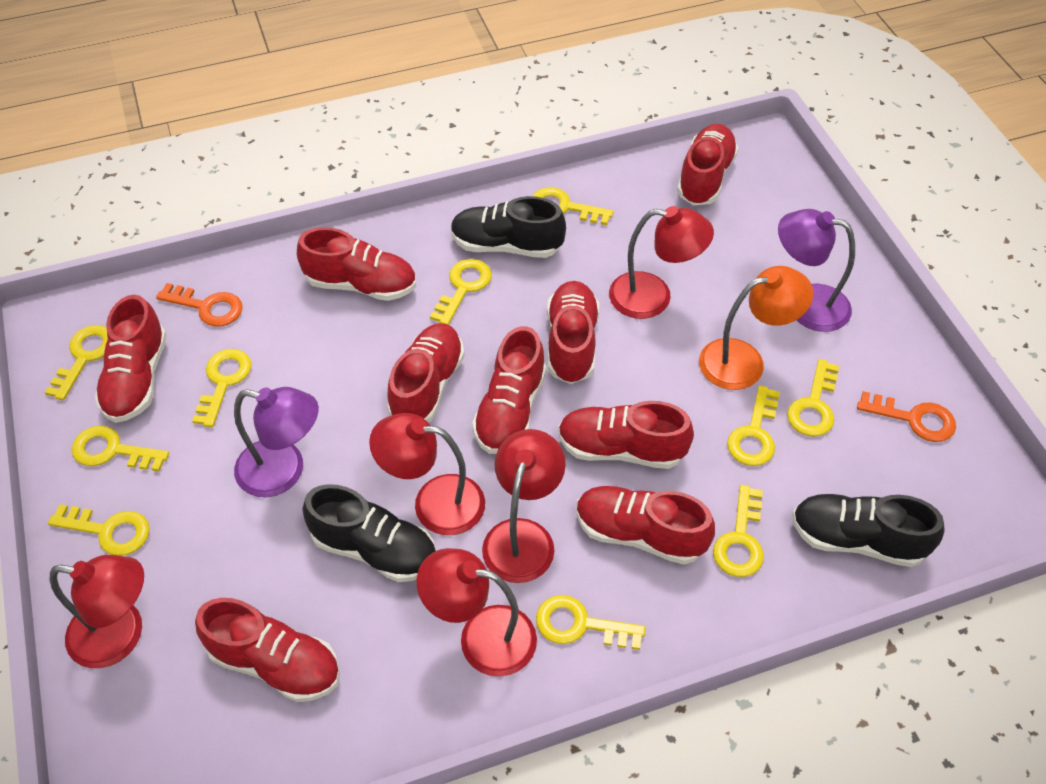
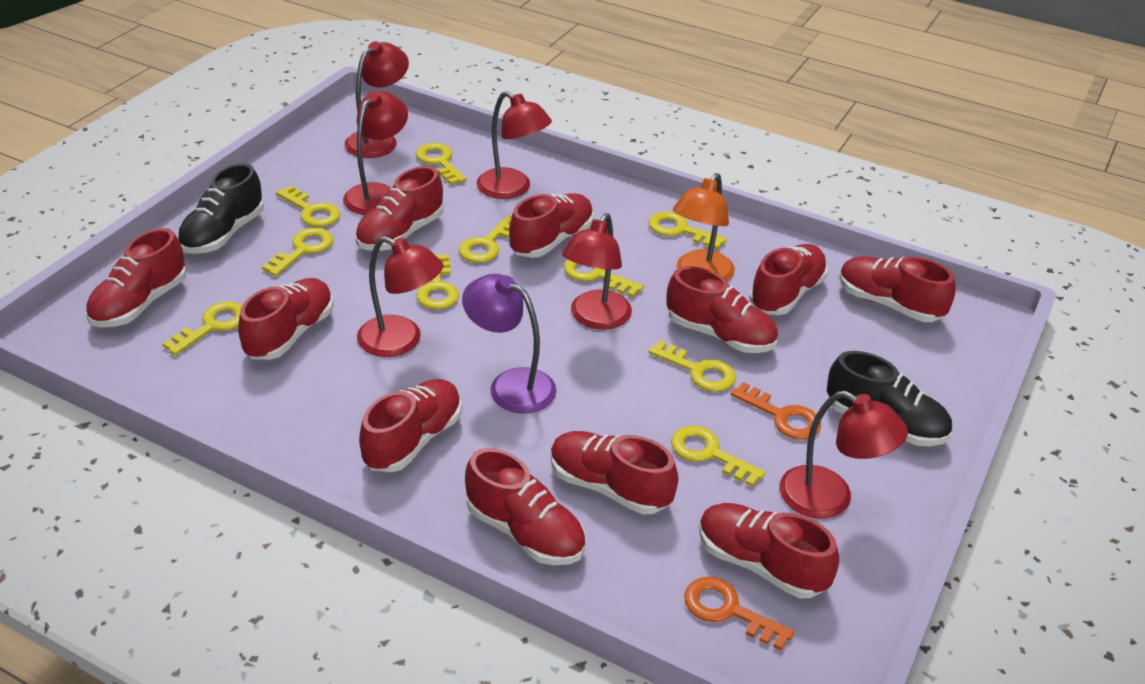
black shoe: 3 -> 2
purple lamp: 2 -> 1
red lamp: 5 -> 6
red shoe: 9 -> 11

